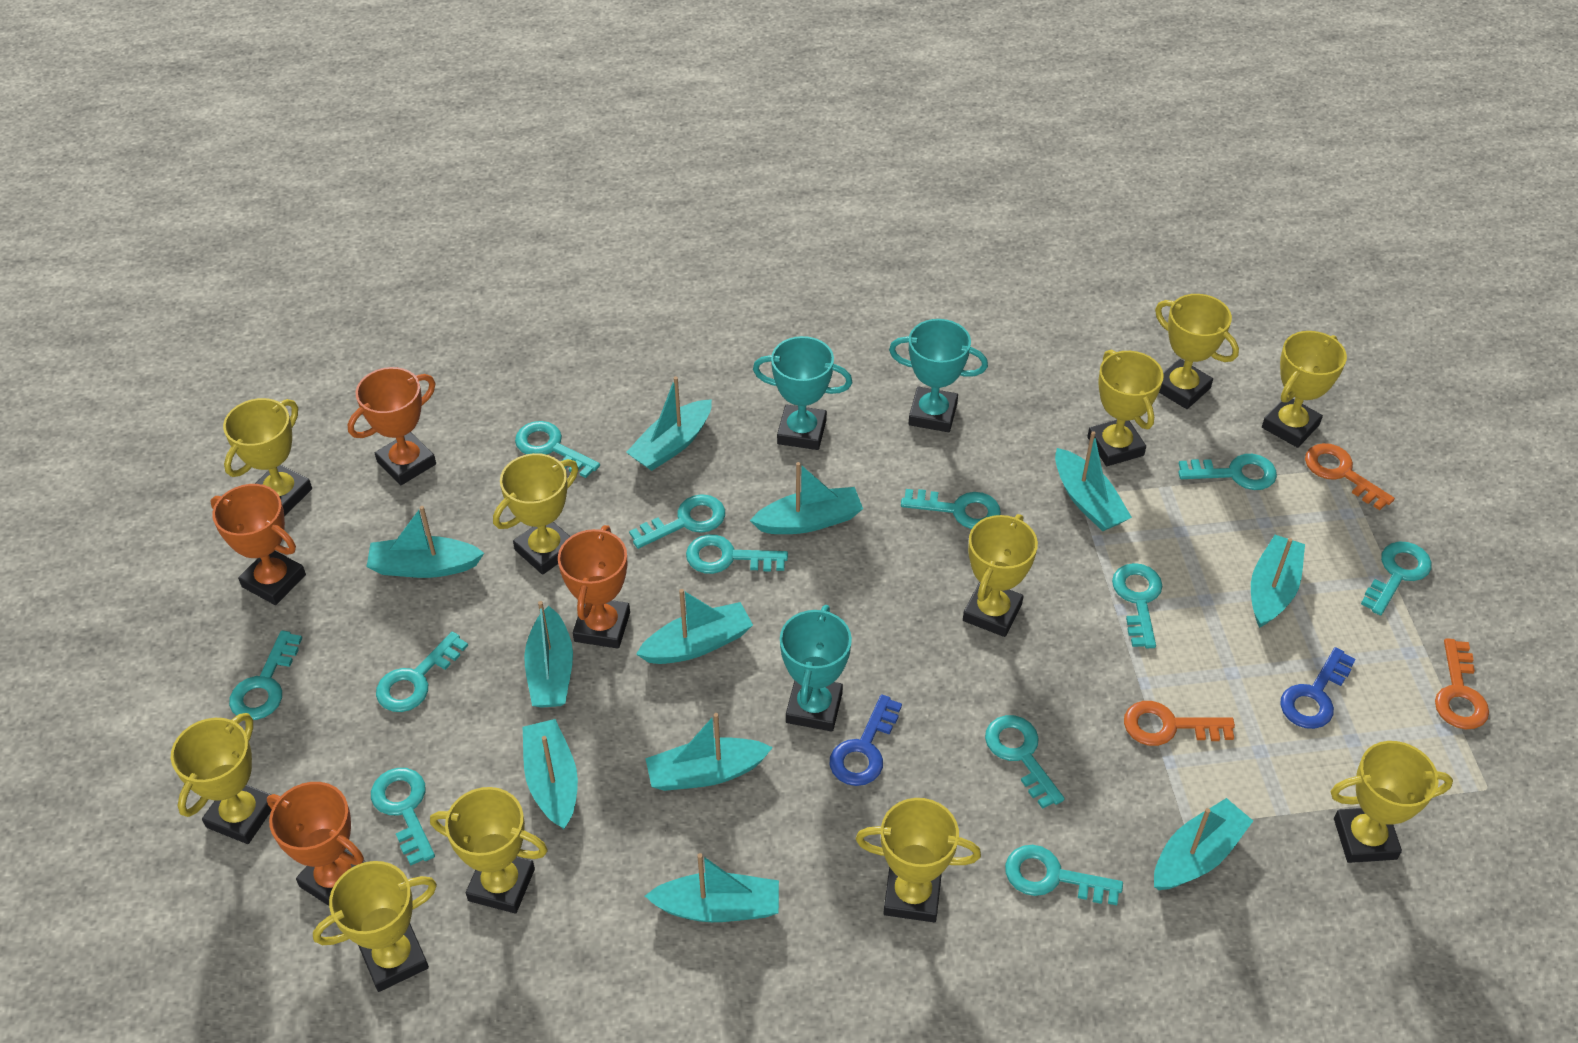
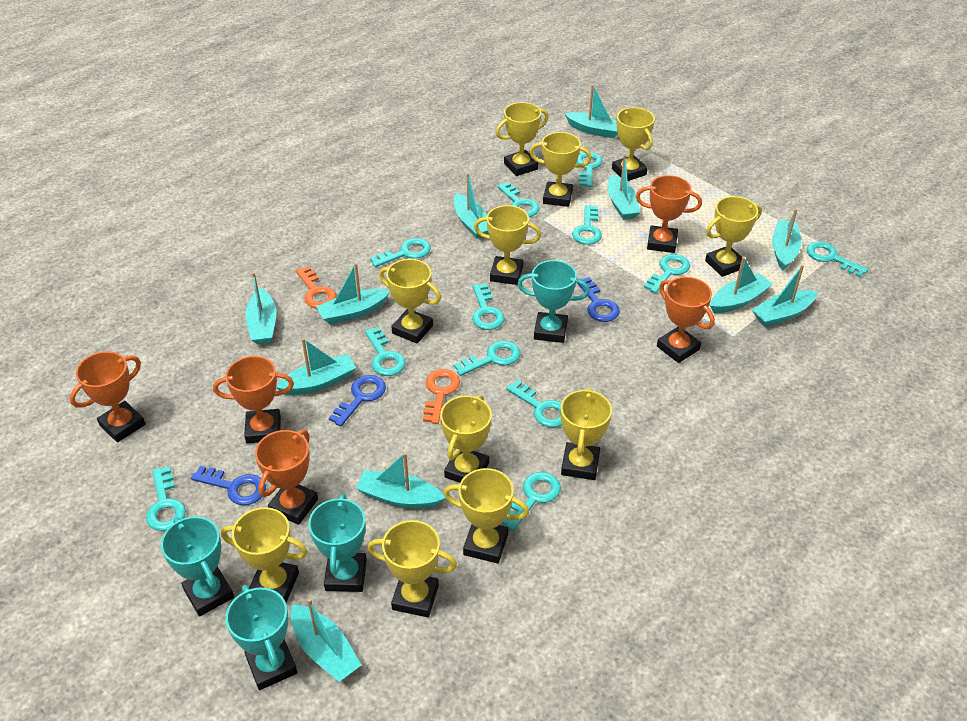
blue key: 2 -> 3
orange key: 3 -> 2
orange trophy: 4 -> 5
turquoise trophy: 3 -> 4

